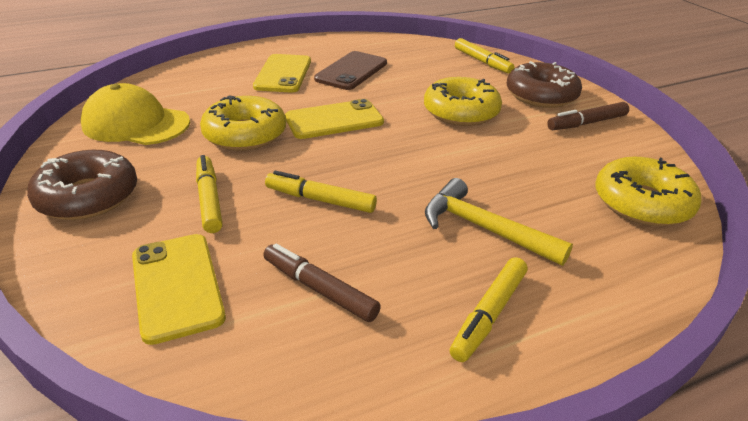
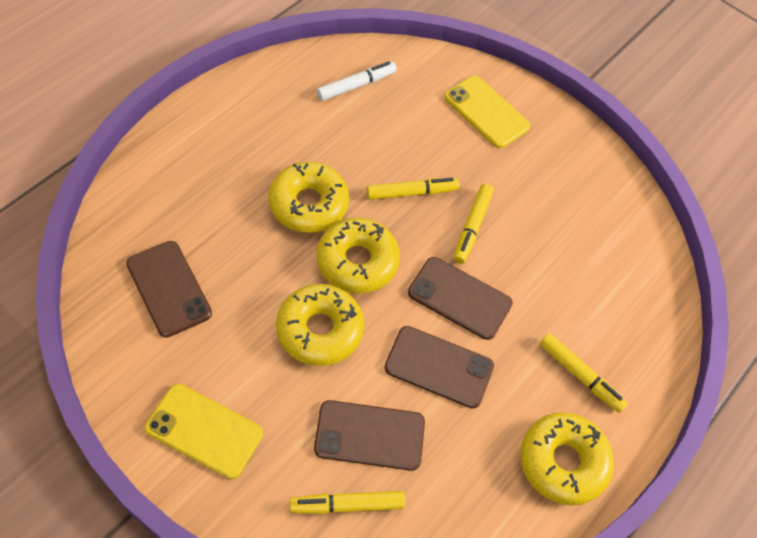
brown donut: 2 -> 0
brown marker: 2 -> 0
brown phone: 1 -> 4
white marker: 0 -> 1
yellow cap: 1 -> 0
yellow donut: 3 -> 4
yellow hammer: 1 -> 0
yellow phone: 3 -> 2

